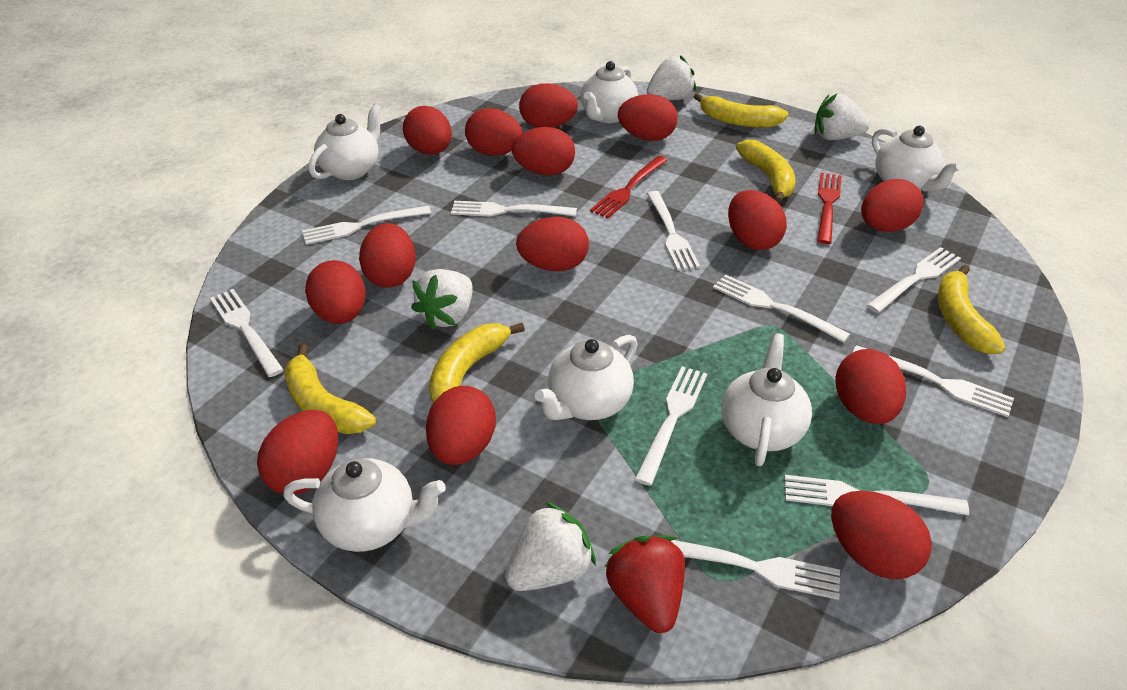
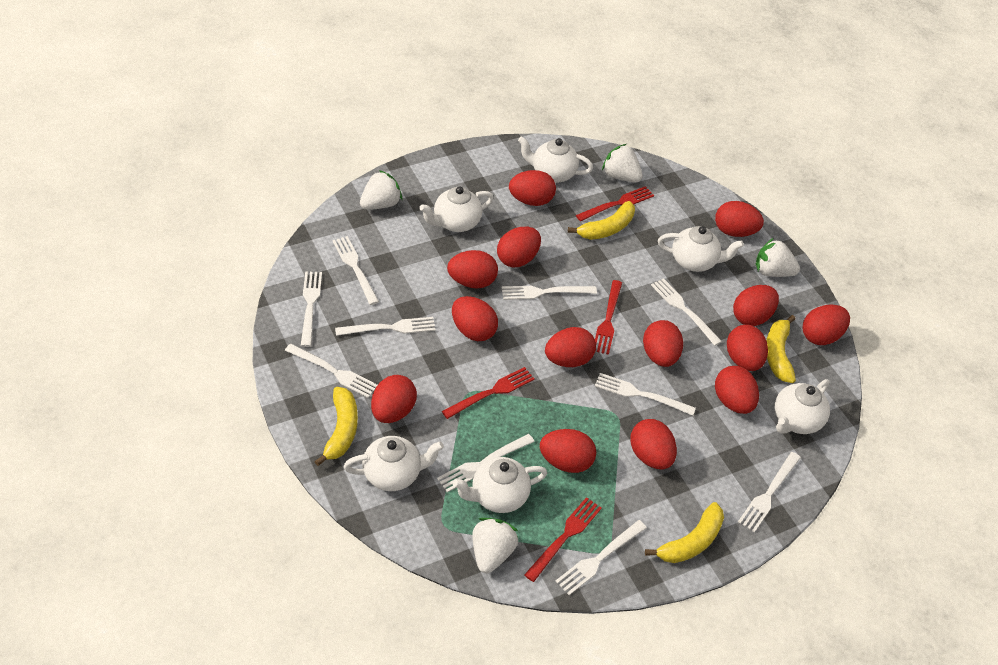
red fork: 2 -> 4
red strawberry: 1 -> 0
yellow banana: 5 -> 4

